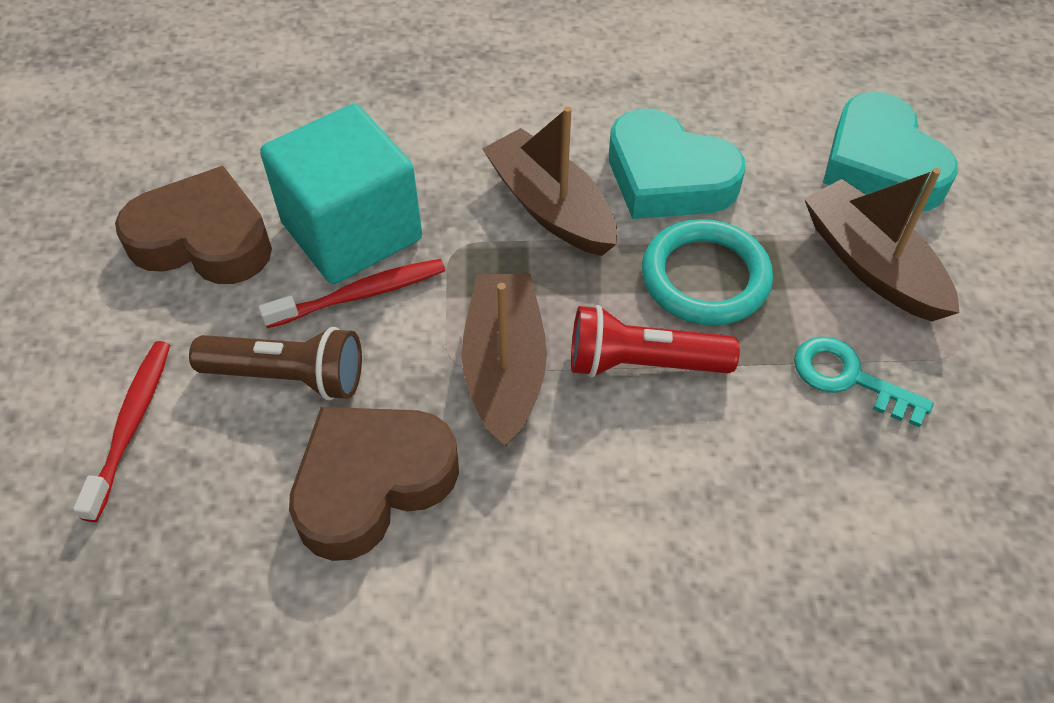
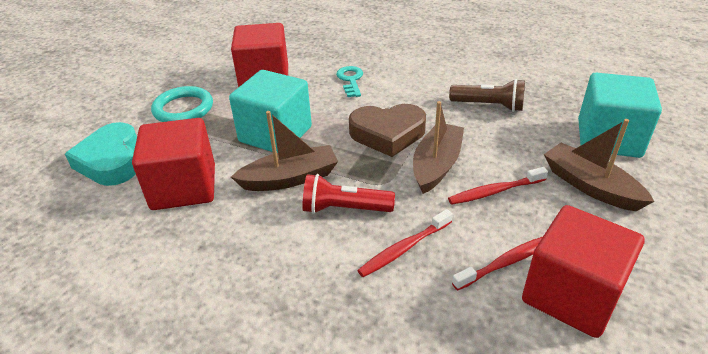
brown heart: 2 -> 1
red cube: 0 -> 3
red toothbrush: 2 -> 3
turquoise cube: 1 -> 2
turquoise heart: 2 -> 1

